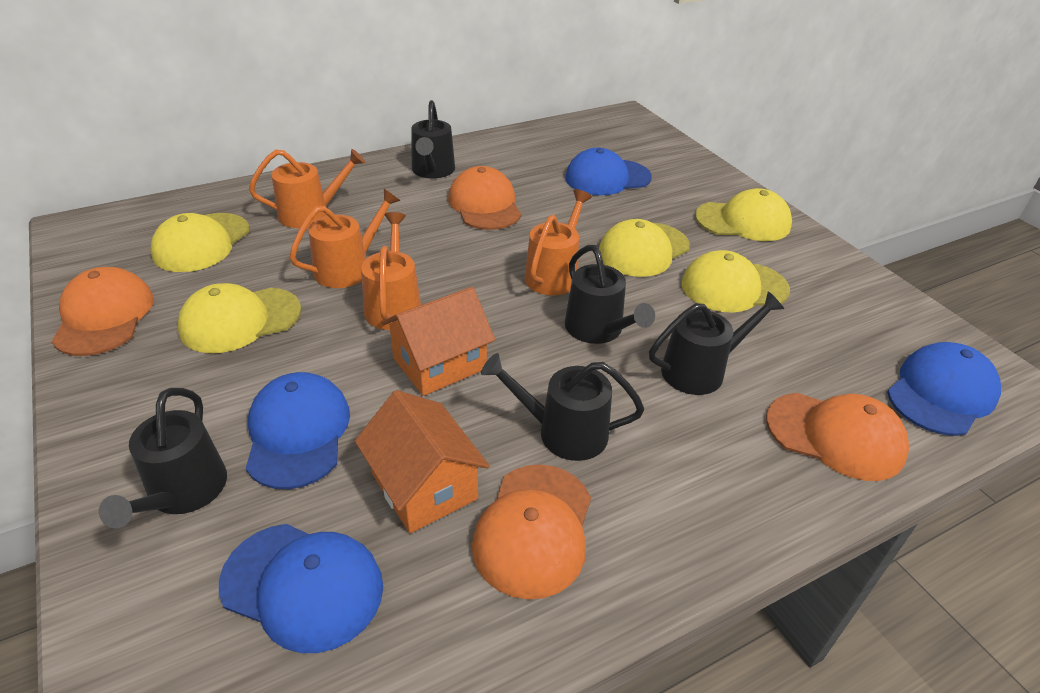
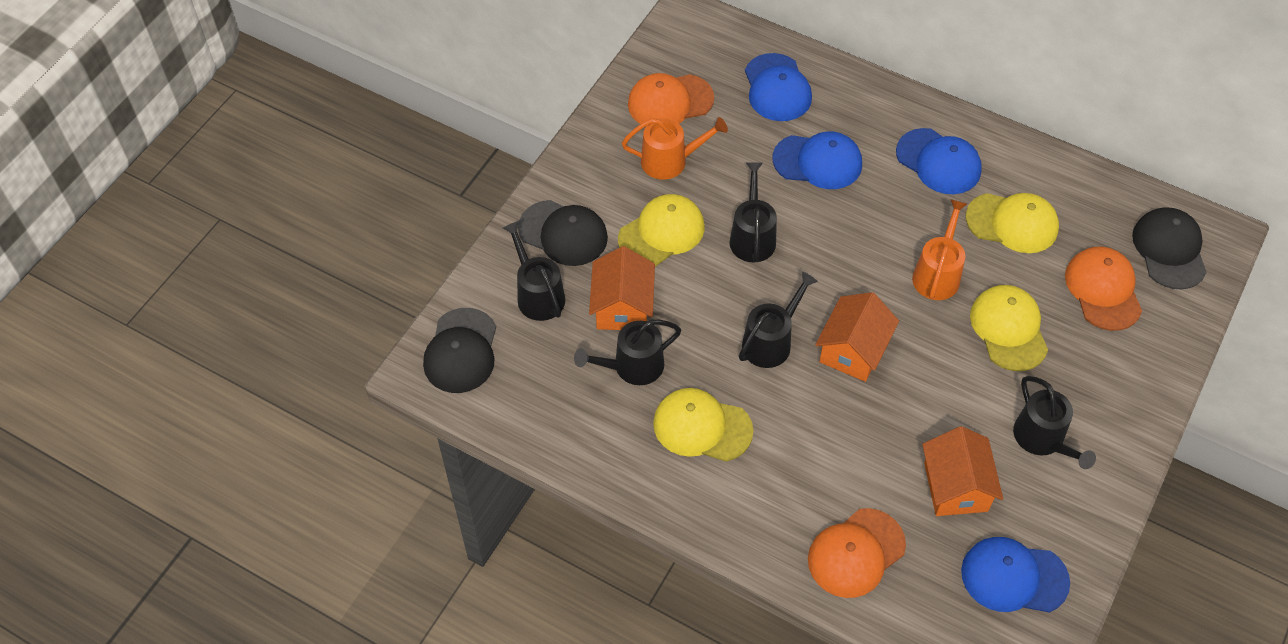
black cap: 0 -> 3
orange cap: 4 -> 3
orange house: 2 -> 3
orange watering can: 4 -> 2
yellow cap: 5 -> 4

